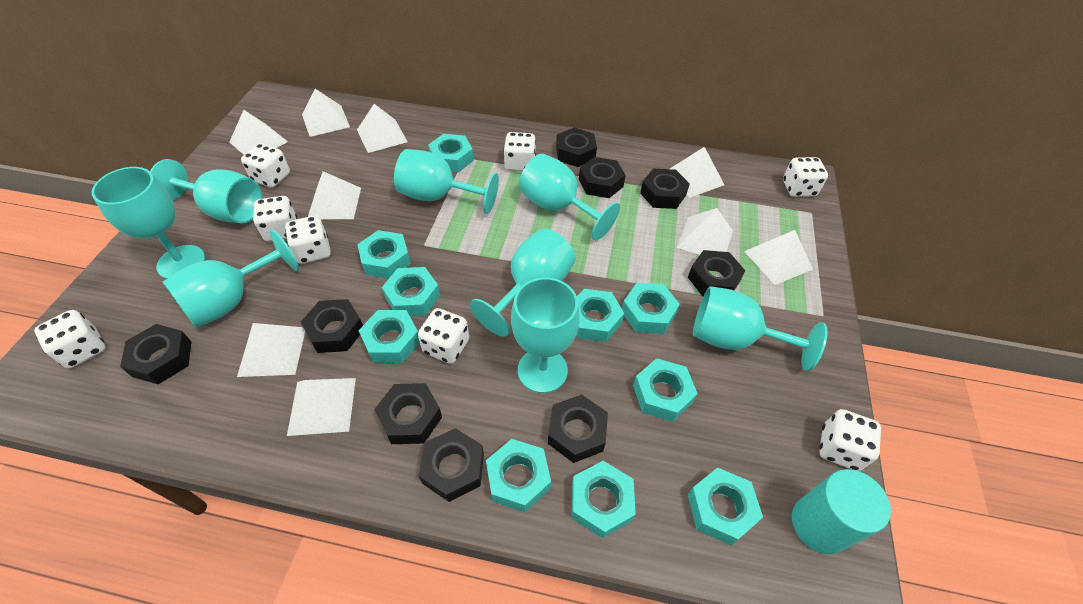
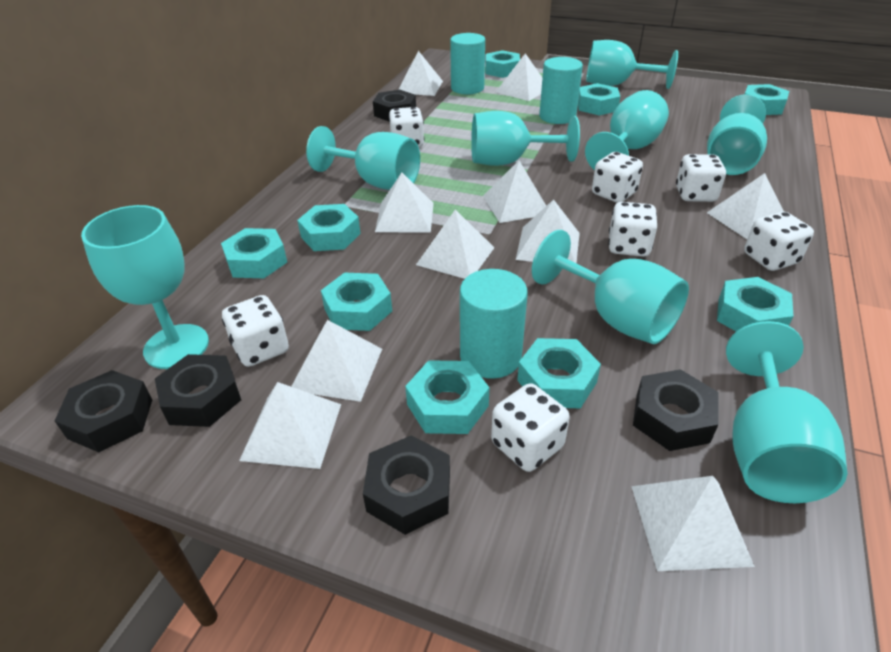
black nut: 9 -> 5
turquoise cylinder: 1 -> 3
turquoise nut: 10 -> 9
white dice: 8 -> 7
white pyramid: 9 -> 10

